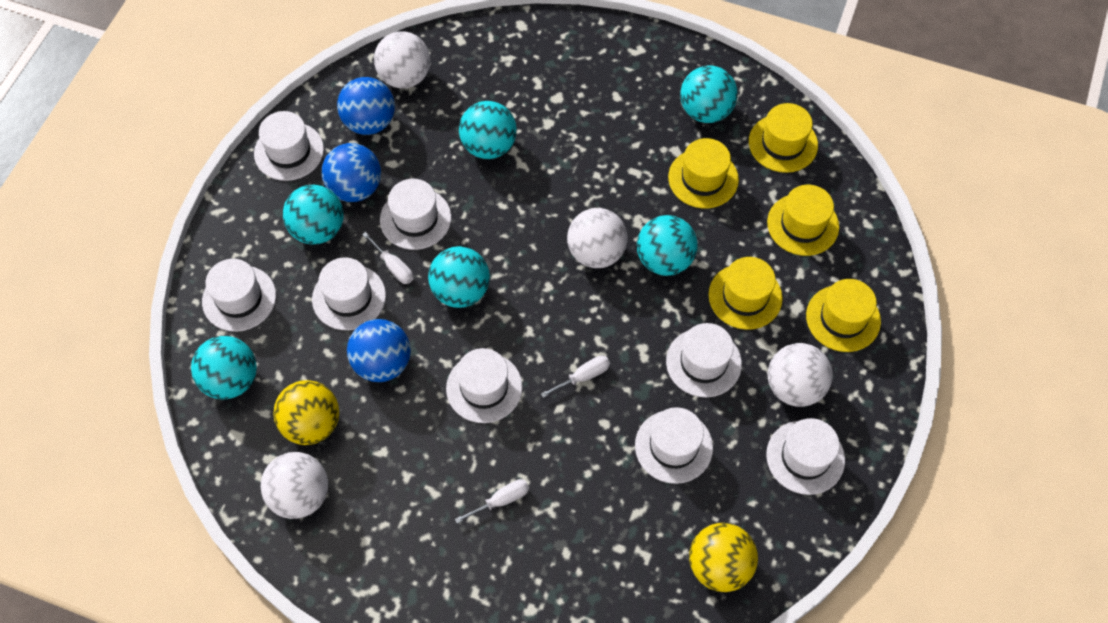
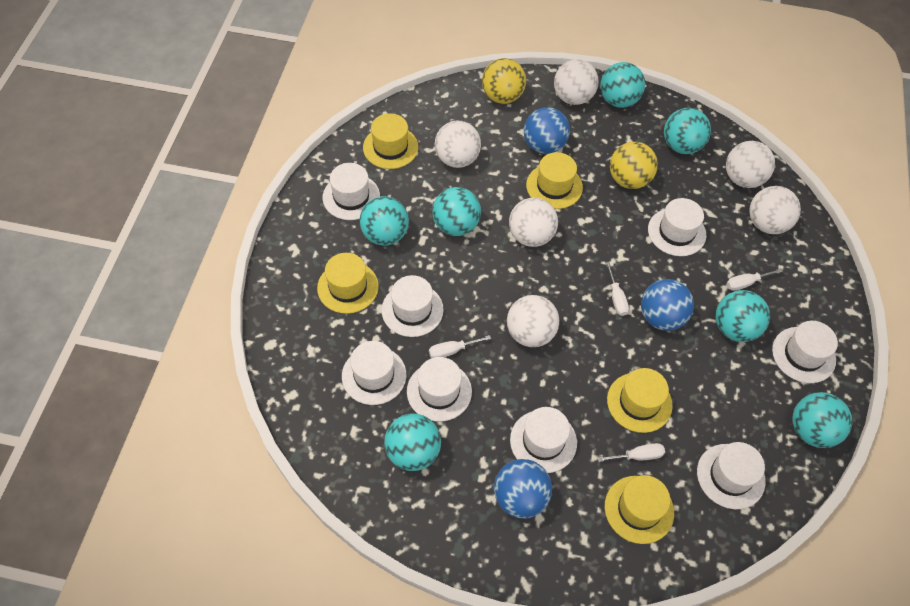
turquoise ball: 6 -> 7
white ball: 4 -> 6
white screwdriver: 3 -> 4

